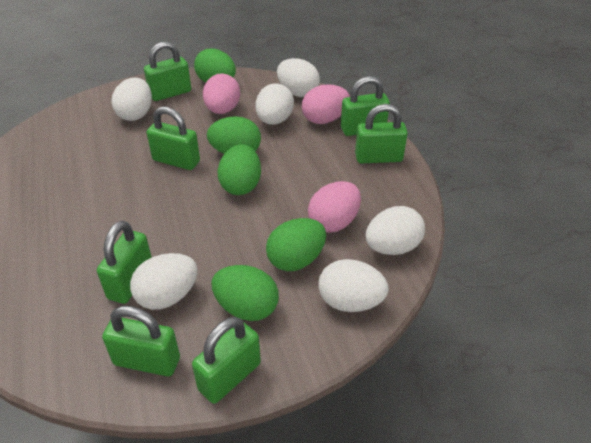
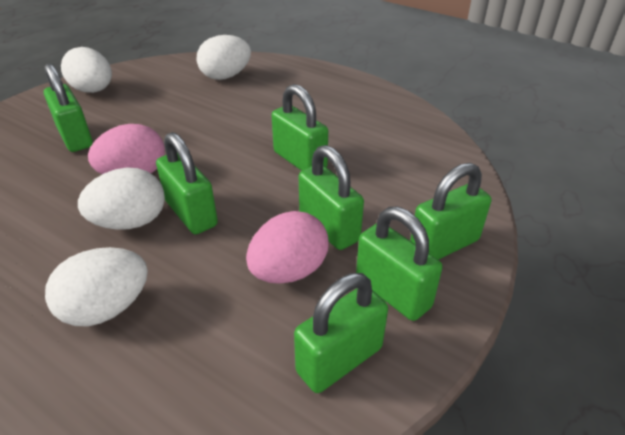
green egg: 5 -> 0
pink egg: 3 -> 2
white egg: 6 -> 4

